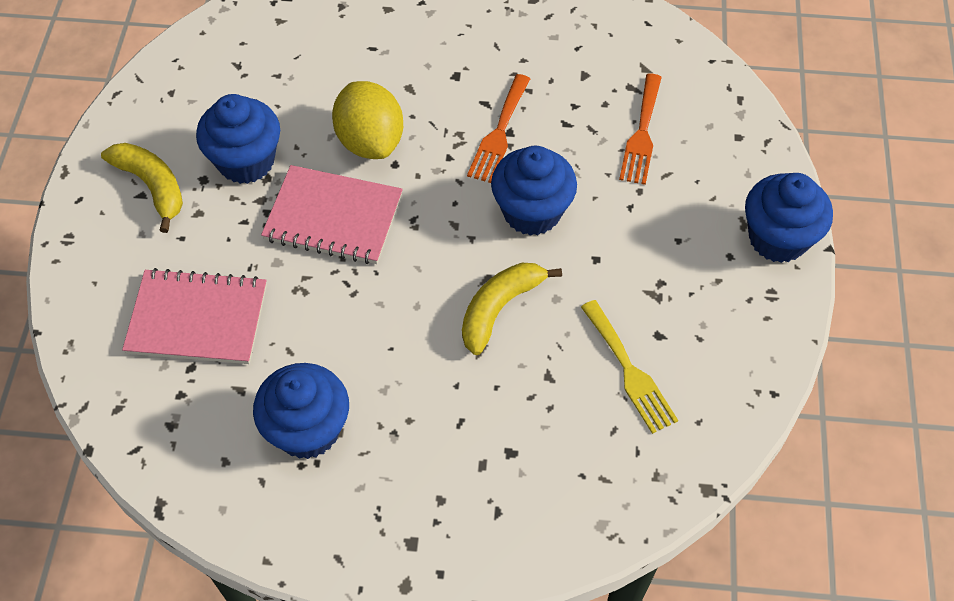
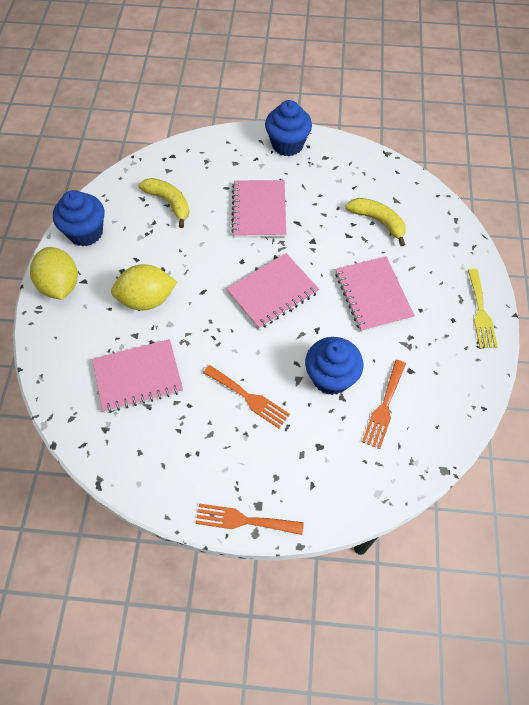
blue cupcake: 4 -> 3
orange fork: 2 -> 3
pink notebook: 2 -> 4
yellow lemon: 1 -> 2

